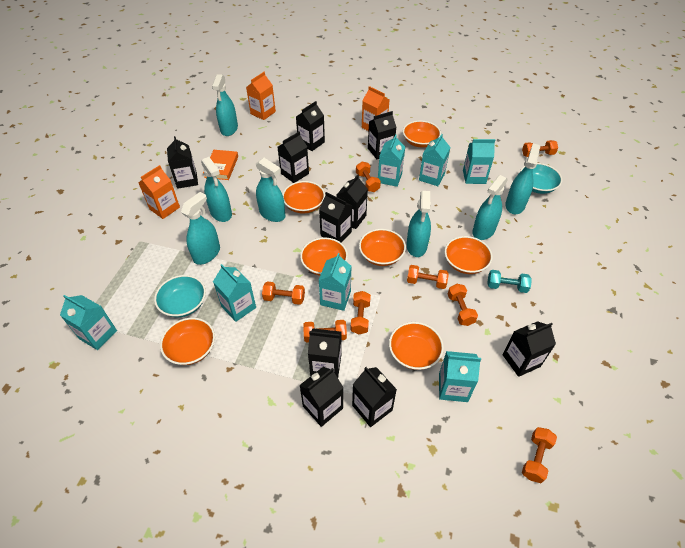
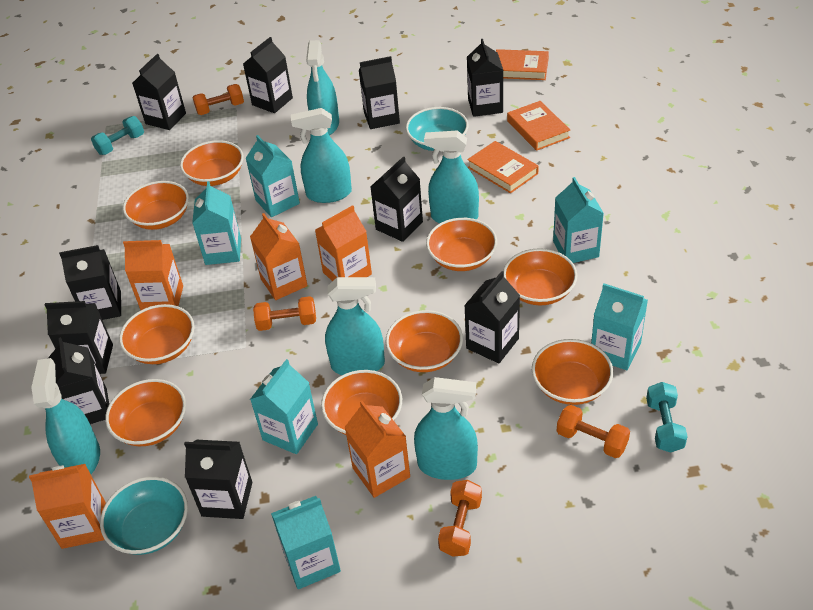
orange book: 1 -> 3
orange bowl: 7 -> 9
orange carton: 3 -> 5
orange dumbbell: 8 -> 4
turquoise carton: 7 -> 6
turquoise dumbbell: 1 -> 2
turquoise spray bottle: 7 -> 6

